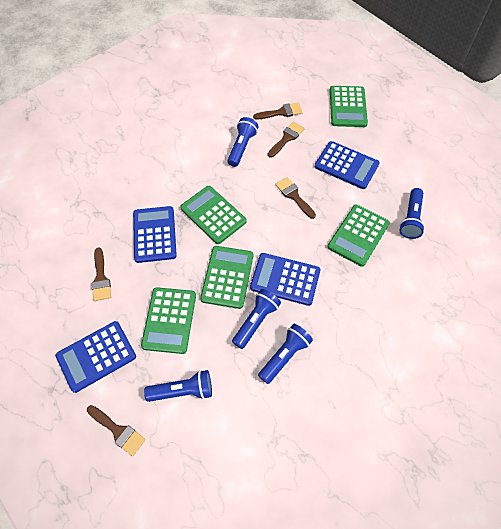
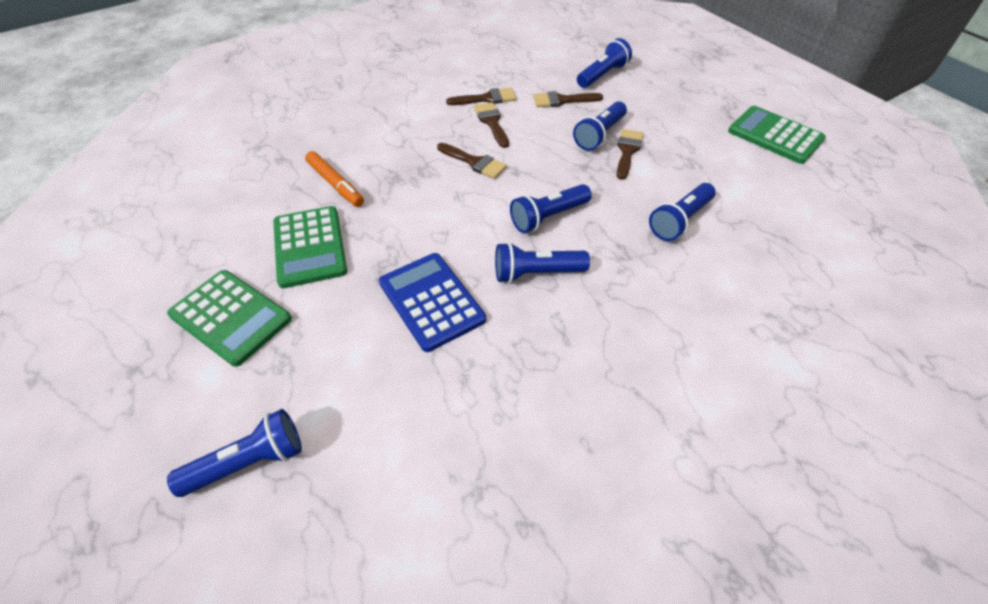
blue calculator: 4 -> 1
blue flashlight: 5 -> 6
green calculator: 5 -> 3
orange marker: 0 -> 1

